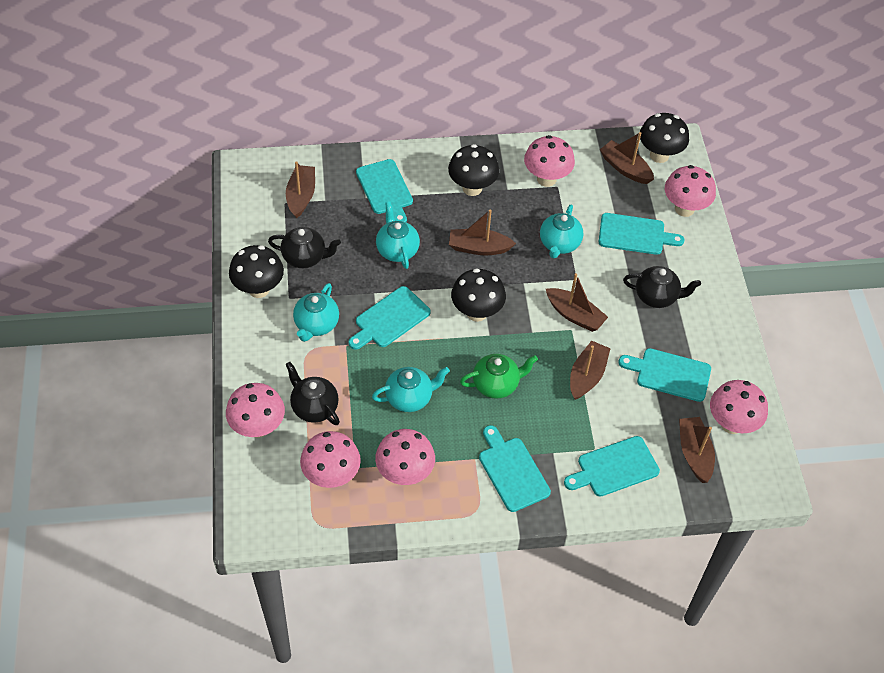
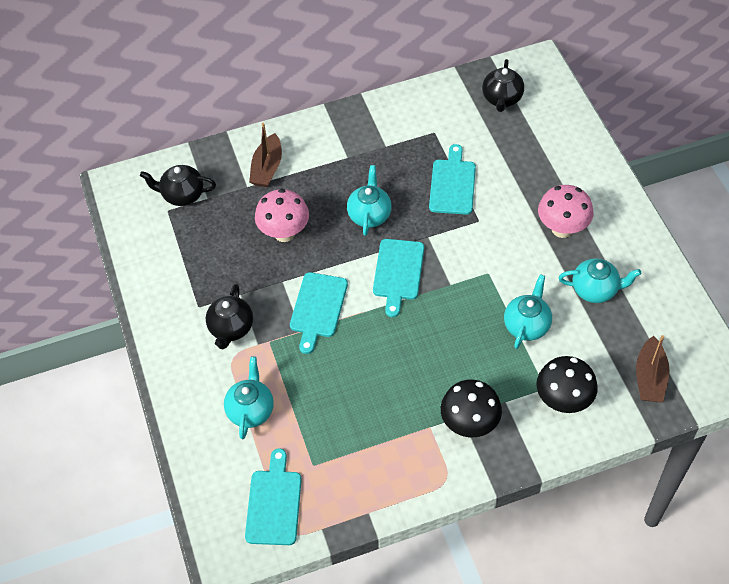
black mushroom: 4 -> 2
brown boat: 6 -> 2
green teapot: 1 -> 0
pink mushroom: 6 -> 2
turquoise cutting board: 6 -> 4

